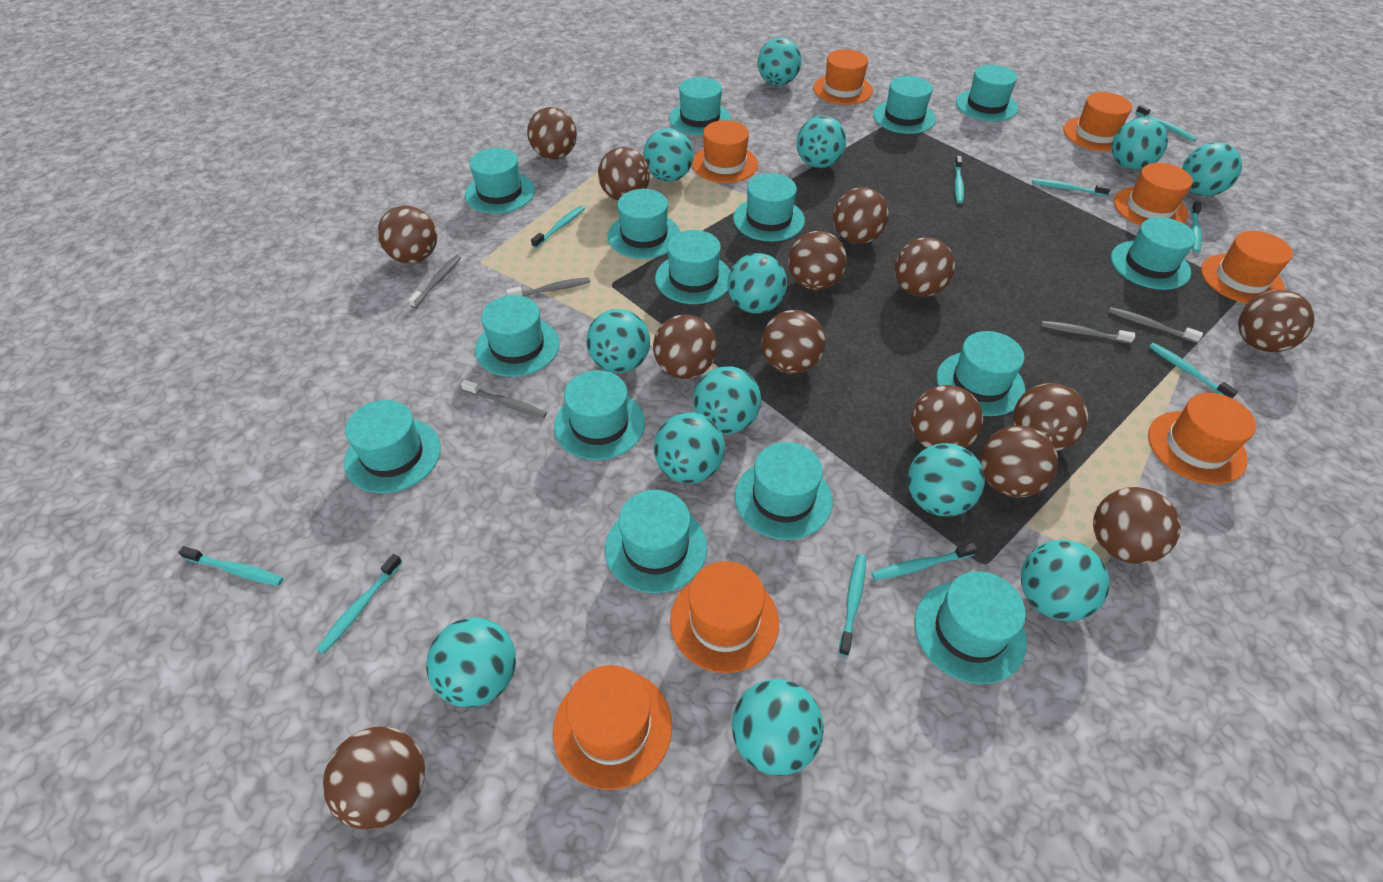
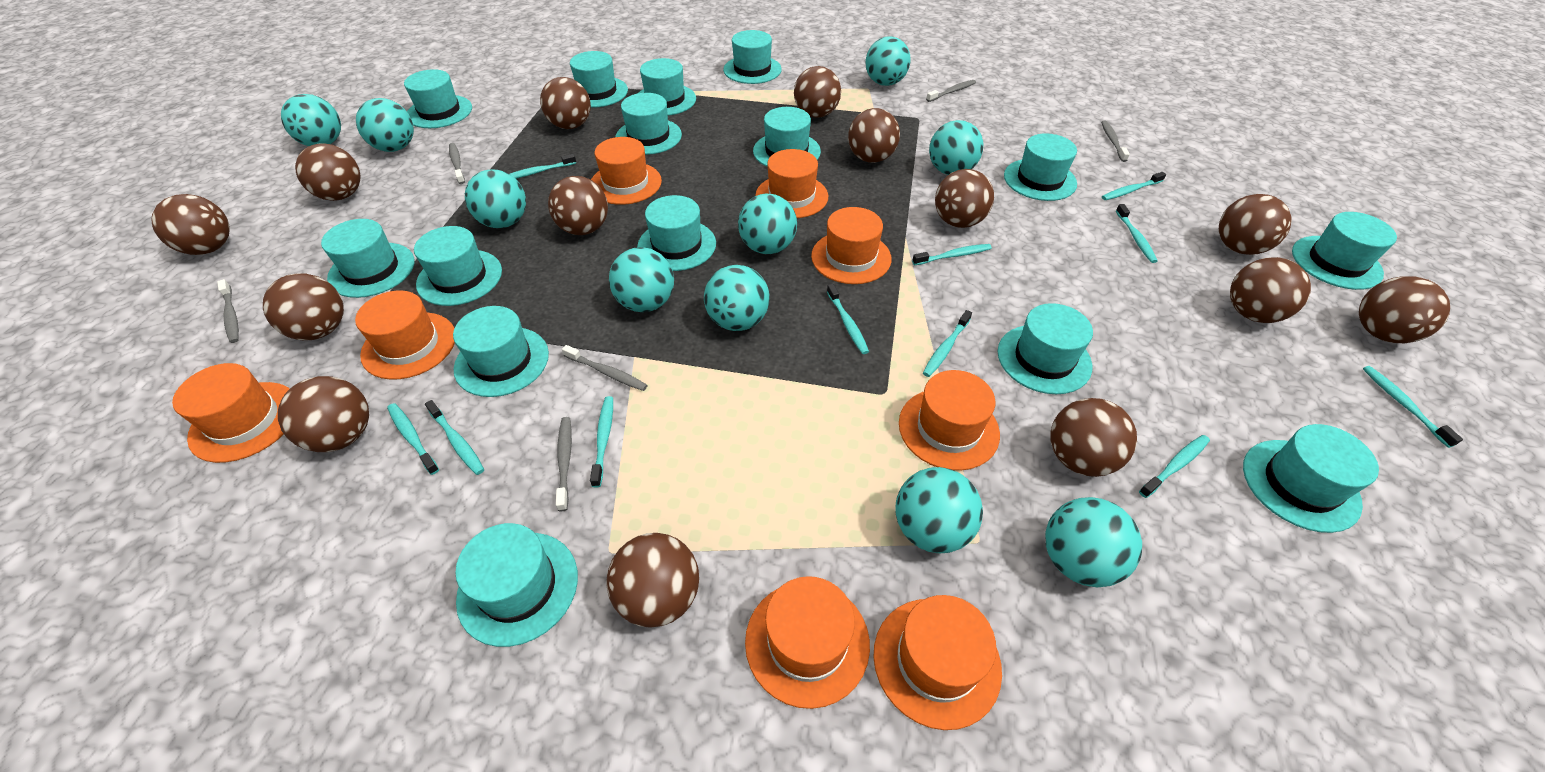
grey toothbrush: 5 -> 6
turquoise ball: 13 -> 10
turquoise toothbrush: 10 -> 11

